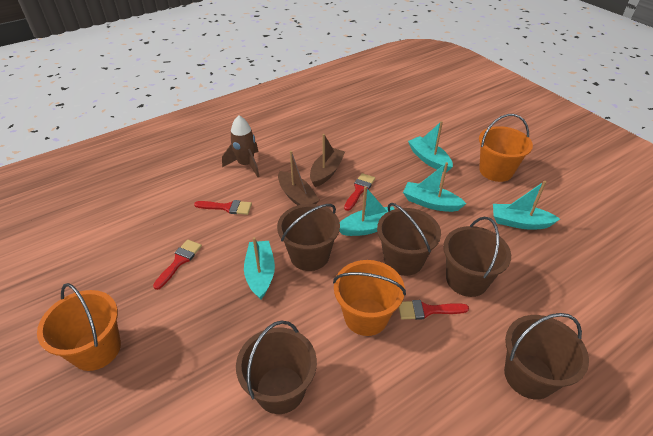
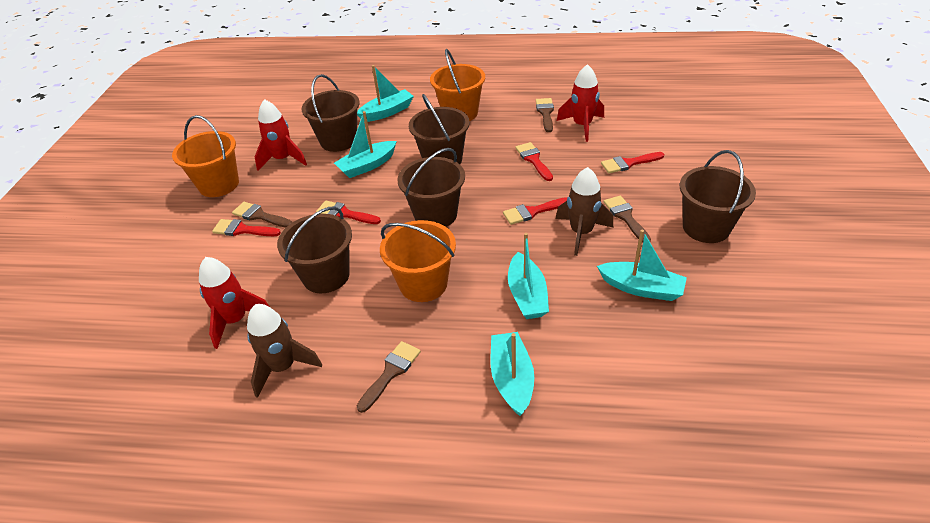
brown boat: 2 -> 0
brown brush: 0 -> 4
brown rocket: 1 -> 2
red brush: 4 -> 5
red rocket: 0 -> 3

